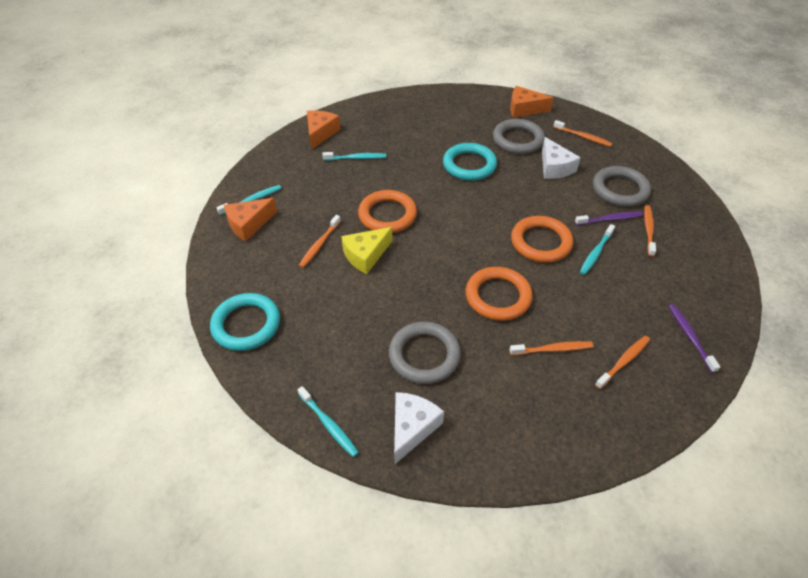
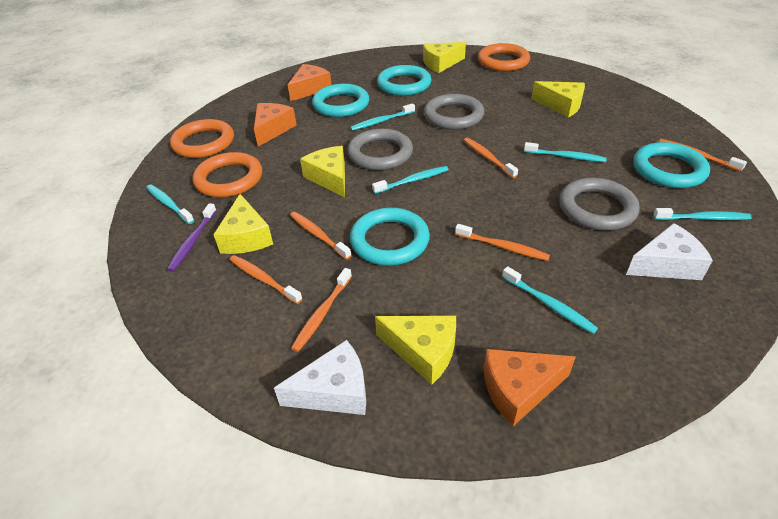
orange toothbrush: 5 -> 6
purple toothbrush: 2 -> 1
turquoise ring: 2 -> 4
turquoise toothbrush: 4 -> 6
yellow cheese: 1 -> 5

